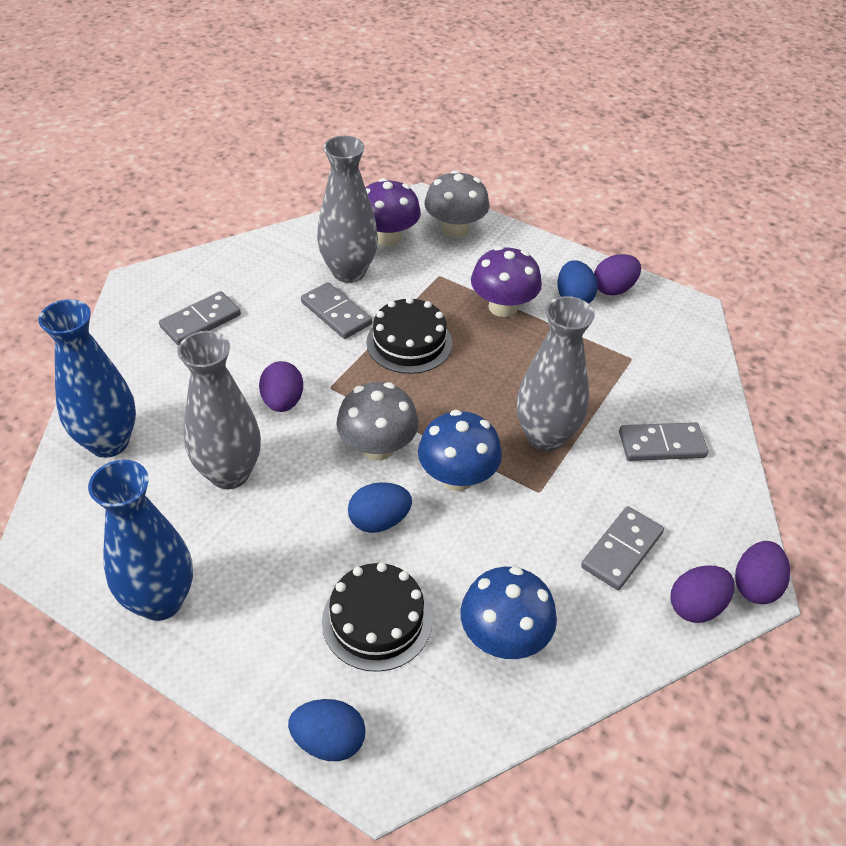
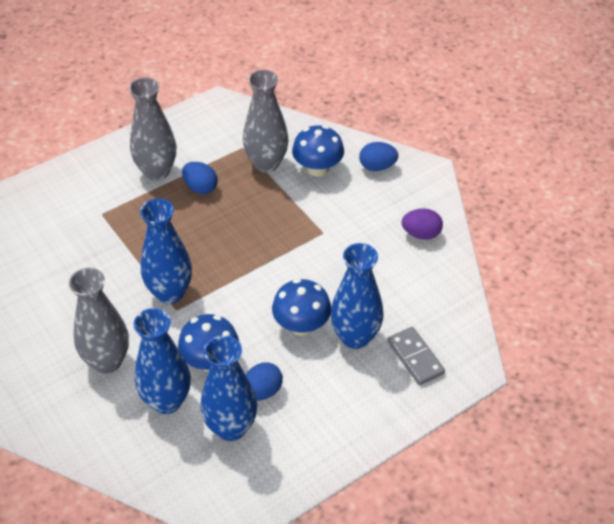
black cake: 2 -> 0
blue mushroom: 2 -> 3
blue vase: 2 -> 4
grey domino: 4 -> 1
grey mushroom: 2 -> 0
purple egg: 4 -> 1
purple mushroom: 2 -> 0

